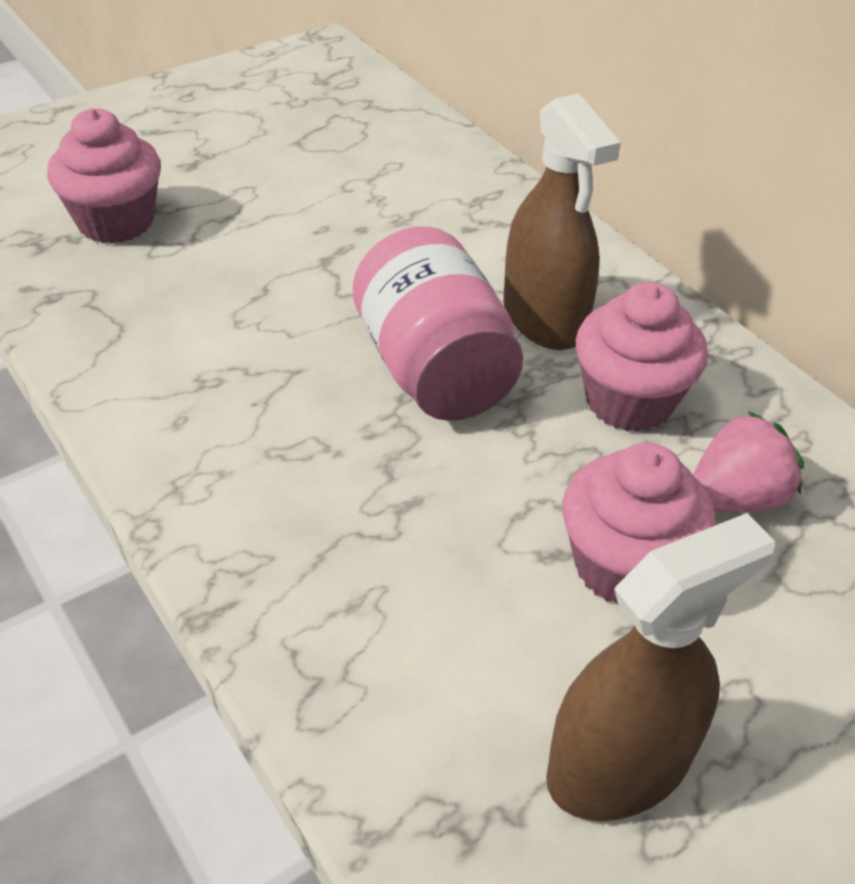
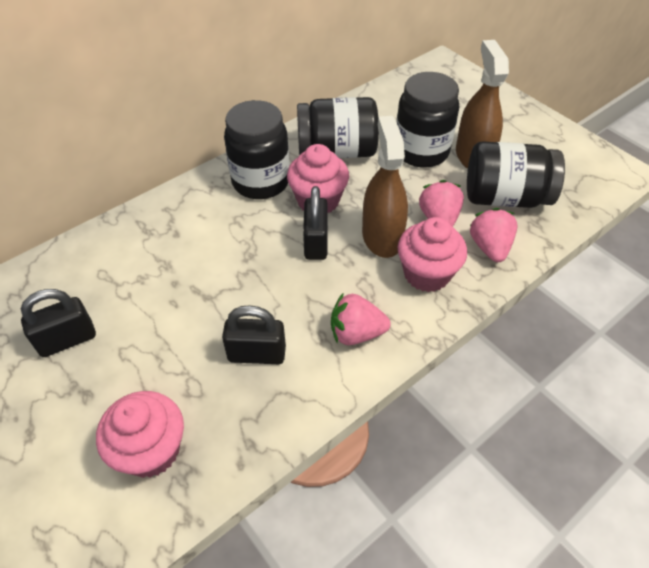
black jar: 0 -> 4
black padlock: 0 -> 3
pink jar: 1 -> 0
pink strawberry: 1 -> 3

